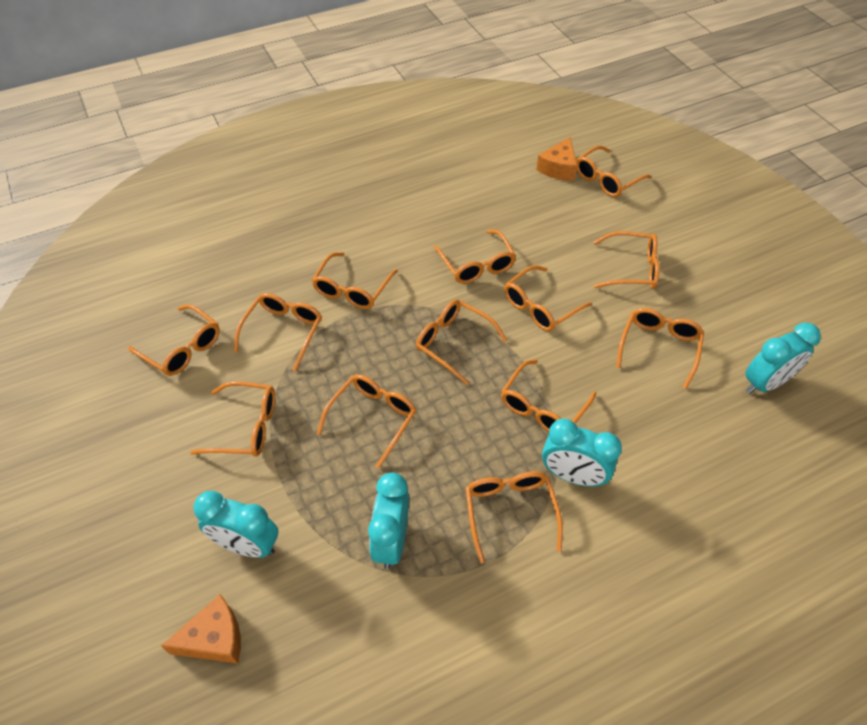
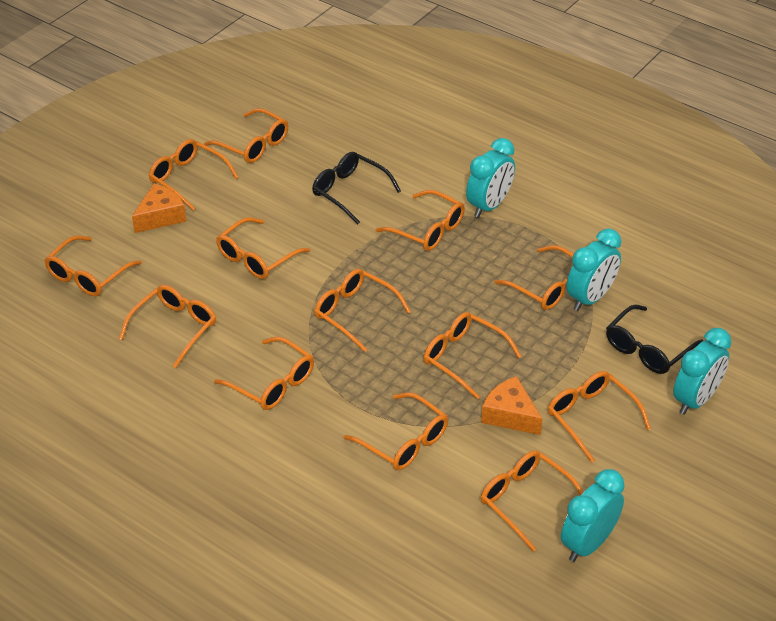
black glasses: 0 -> 2

